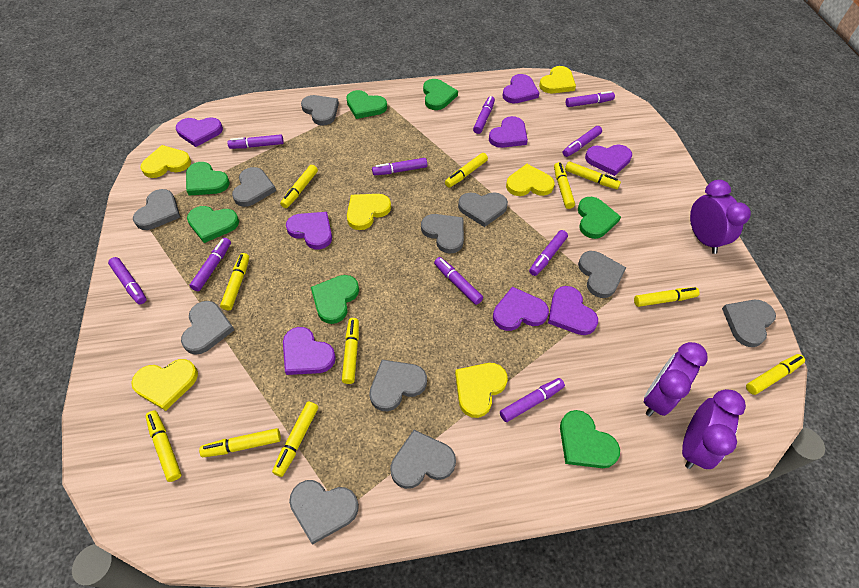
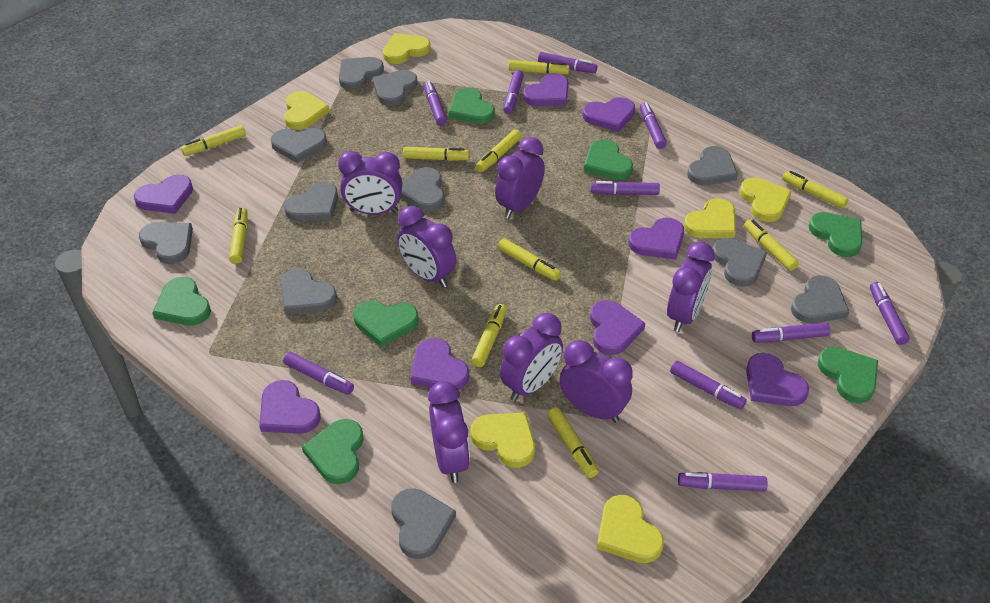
purple clock: 3 -> 7
yellow marker: 11 -> 10

